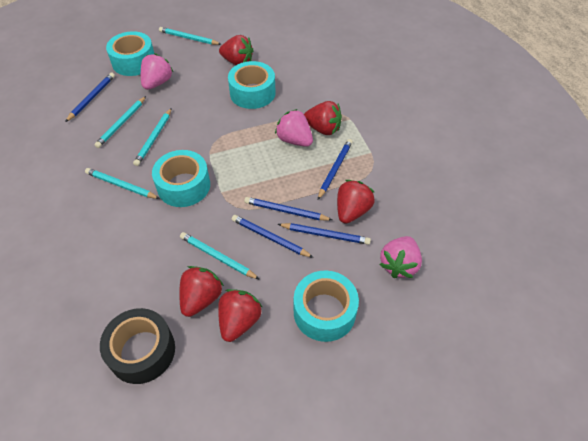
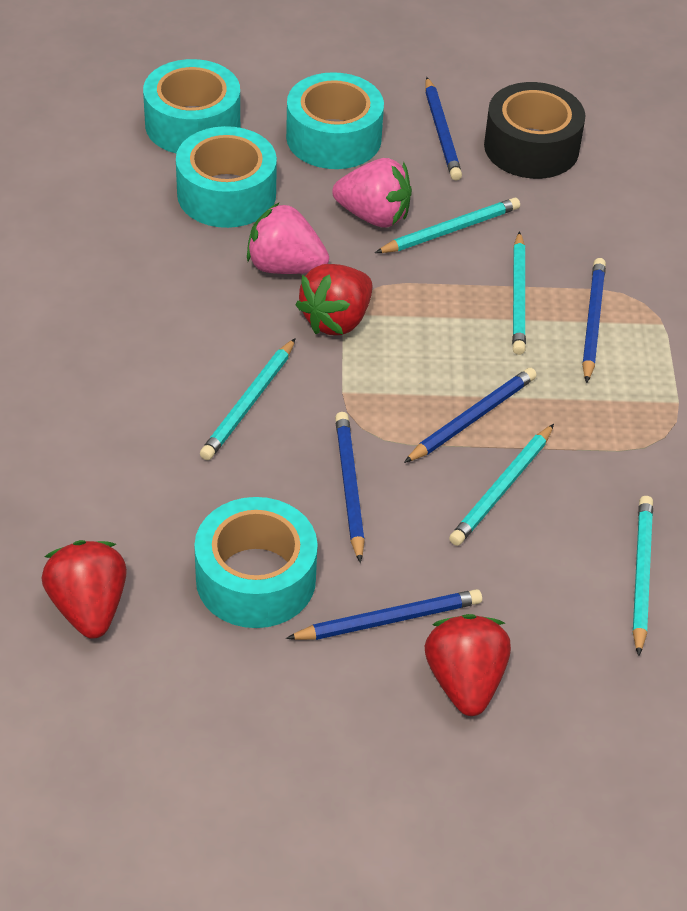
pink strawberry: 3 -> 2
red strawberry: 5 -> 3

